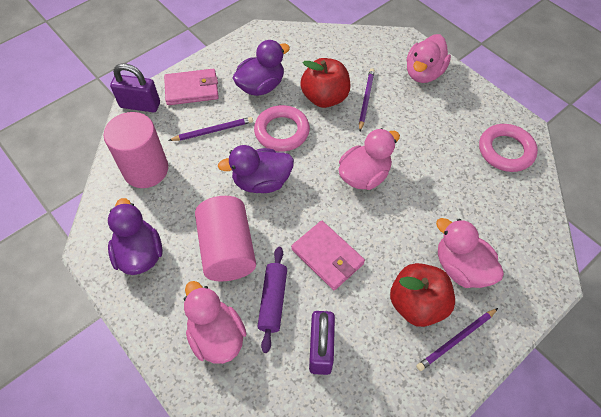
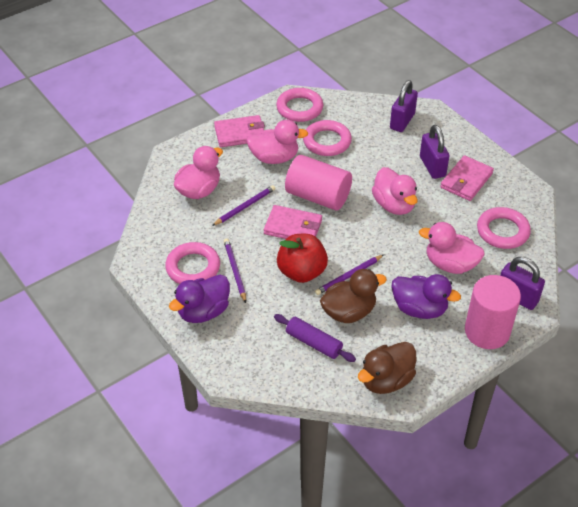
brown duck: 0 -> 2
pink ring: 2 -> 4
pink wallet: 2 -> 3
purple duck: 3 -> 2
purple padlock: 2 -> 3
red apple: 2 -> 1

